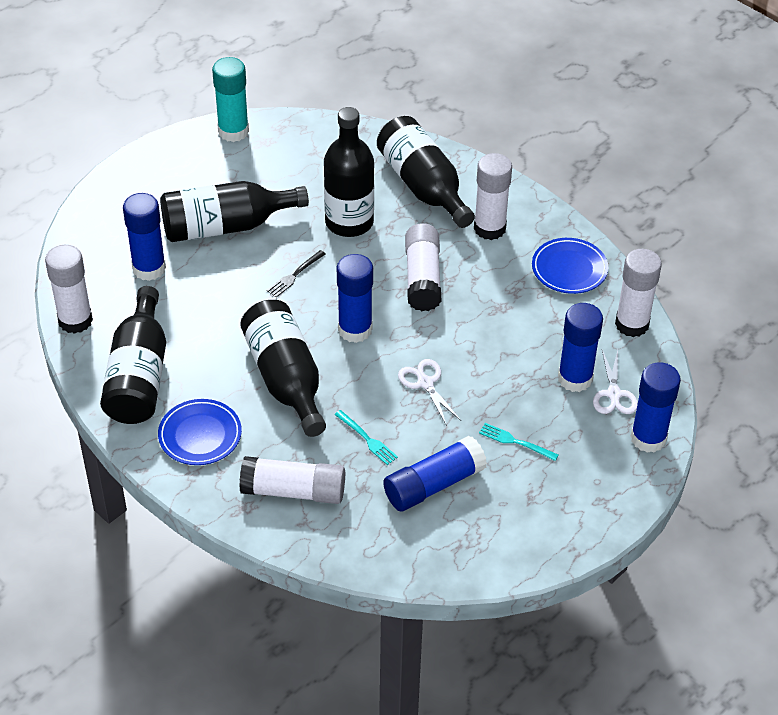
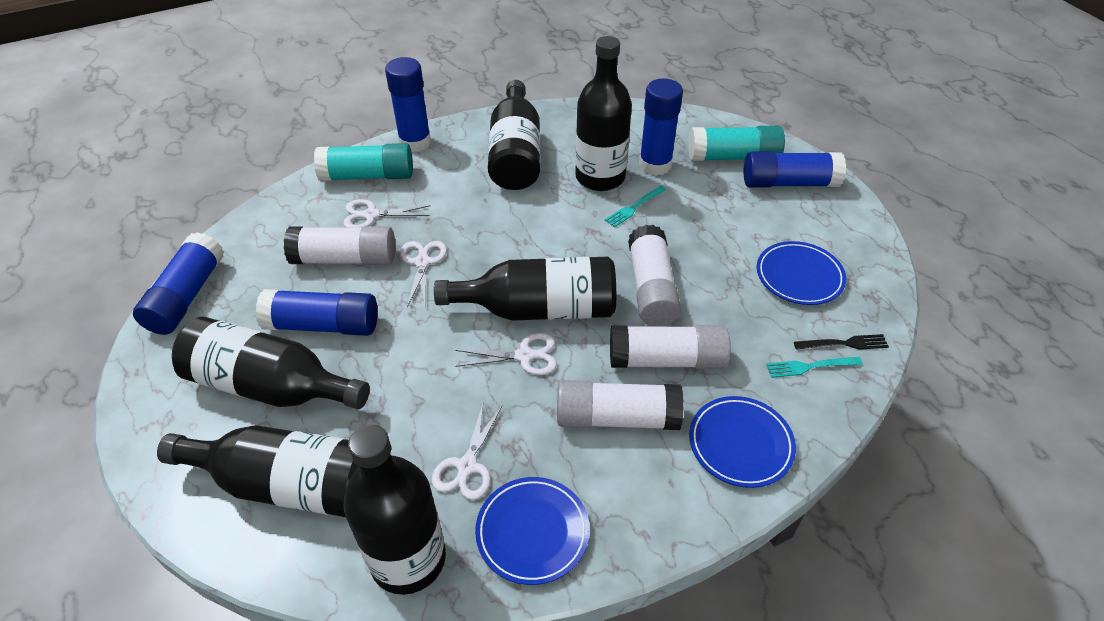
black bottle: 5 -> 6
blue plate: 2 -> 3
turquoise glue stick: 1 -> 2
white glue stick: 5 -> 4
white scissors: 2 -> 4

